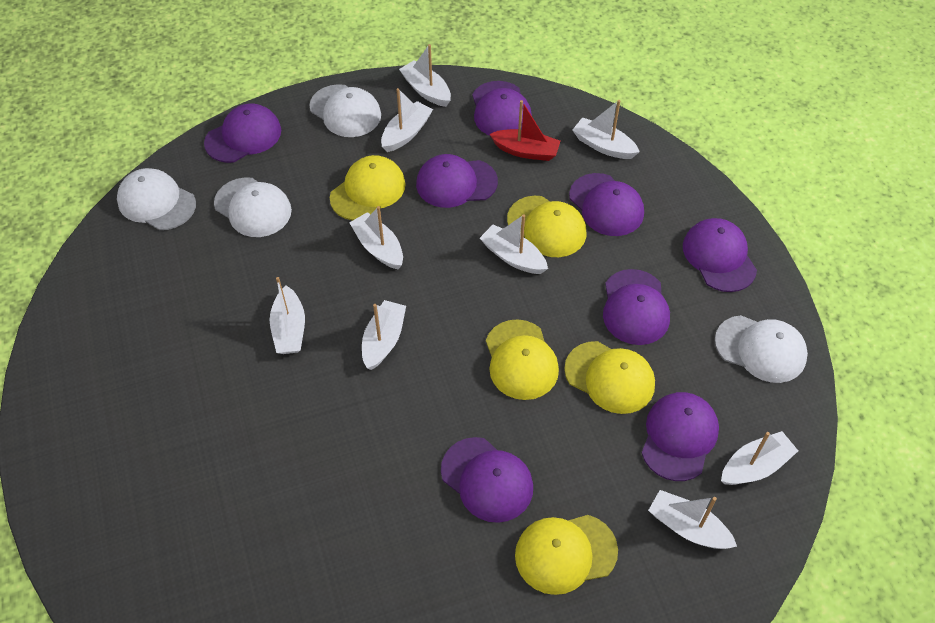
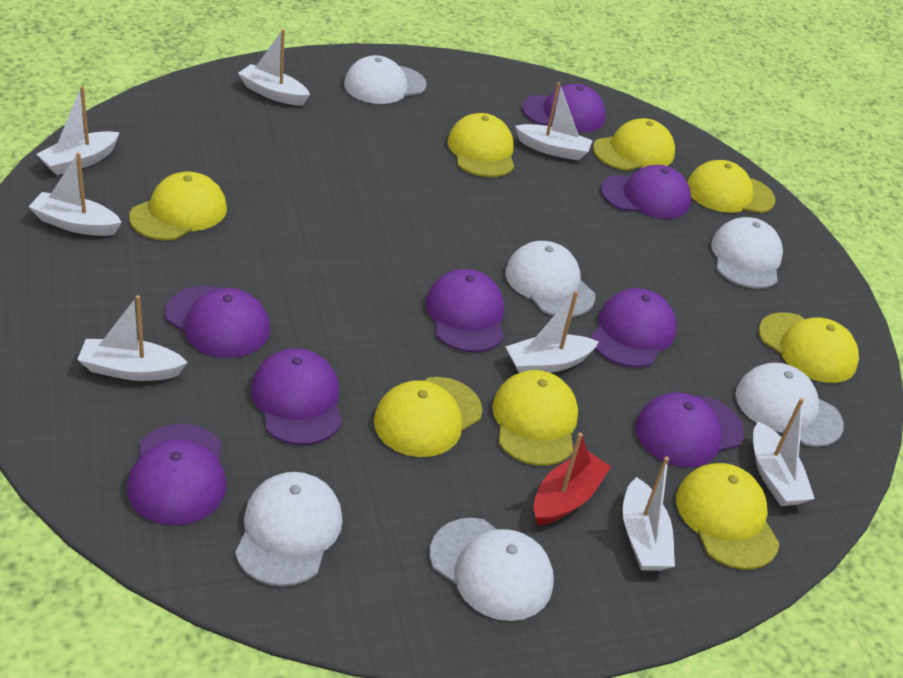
white boat: 9 -> 8
white cap: 4 -> 6
yellow cap: 5 -> 8

